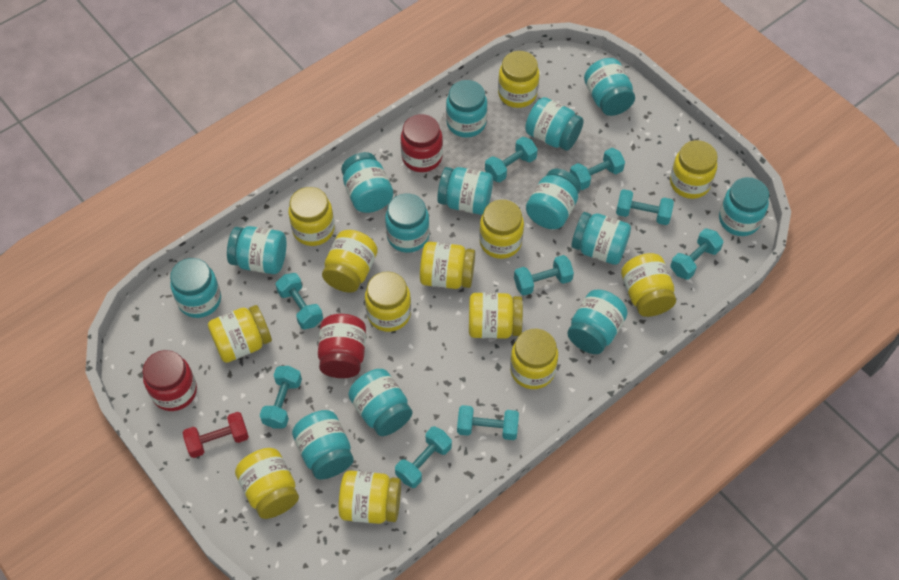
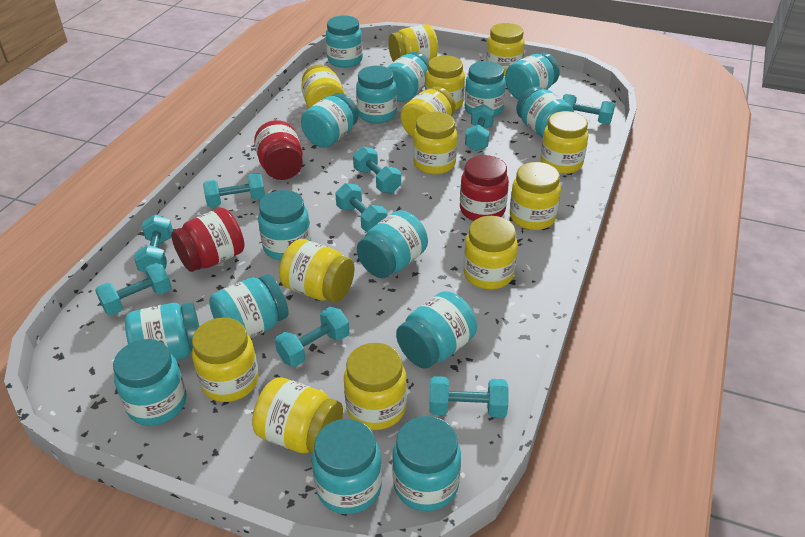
red dumbbell: 1 -> 0
turquoise jar: 14 -> 15

